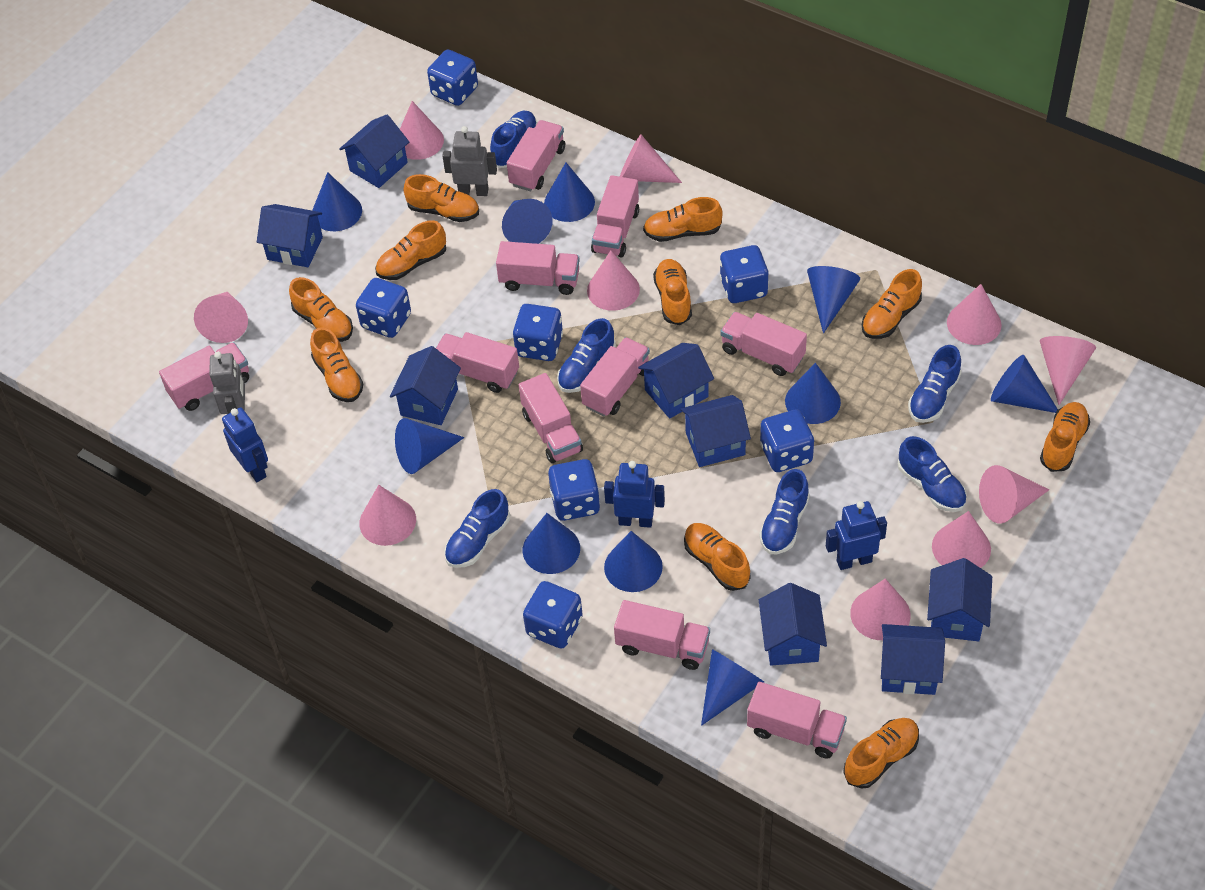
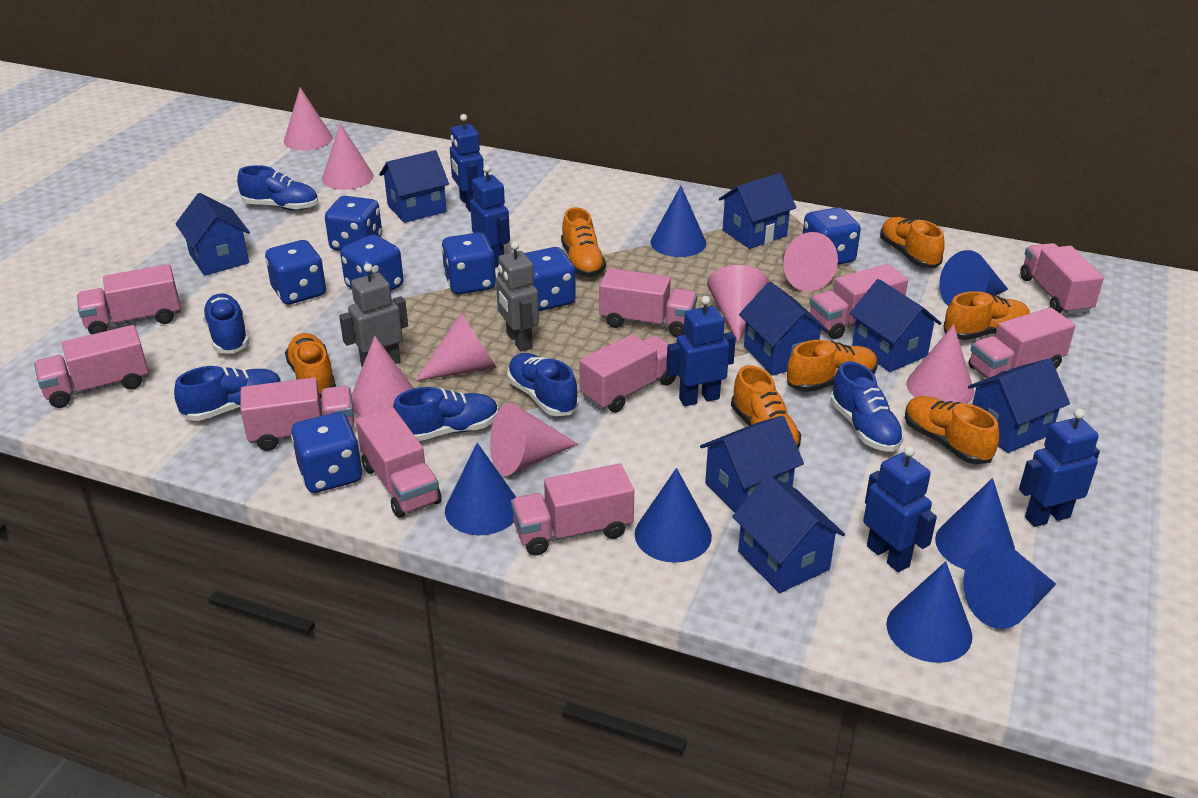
blue cone: 10 -> 7
blue robot: 3 -> 5
orange shoe: 10 -> 7
pink cone: 10 -> 8

